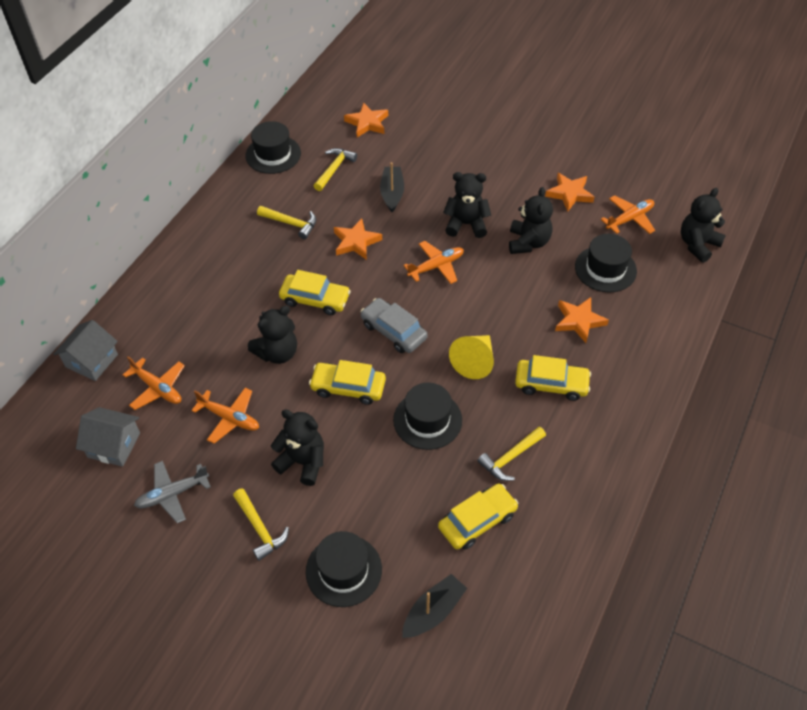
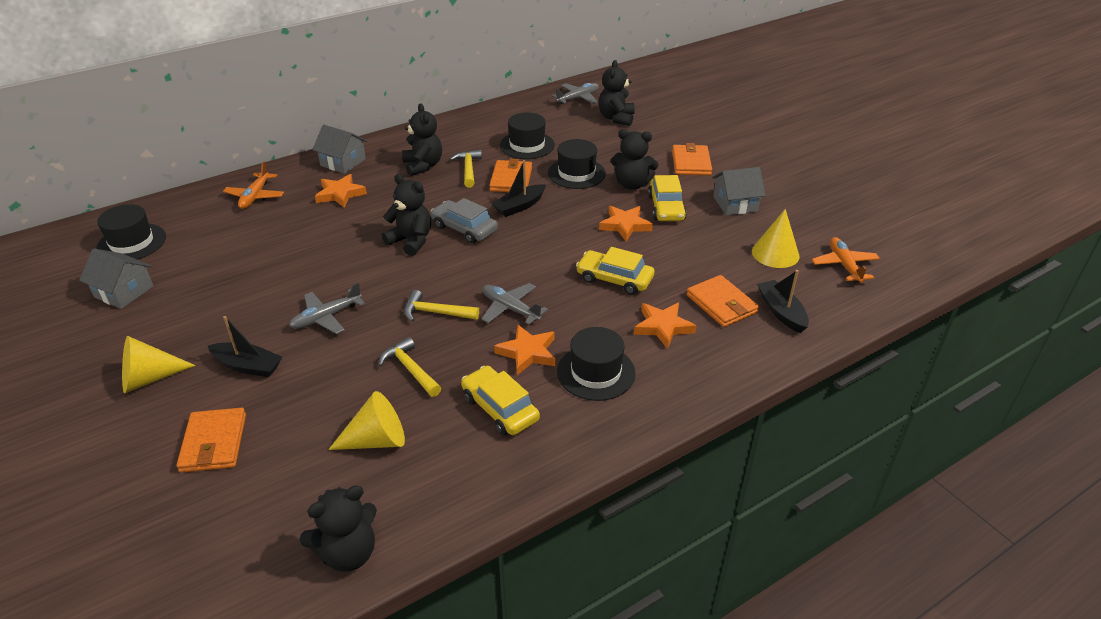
black boat: 2 -> 3
grey house: 2 -> 3
grey plane: 1 -> 3
orange plane: 4 -> 2
orange wallet: 0 -> 4
yellow car: 4 -> 3
yellow cone: 1 -> 3
yellow hammer: 4 -> 3

